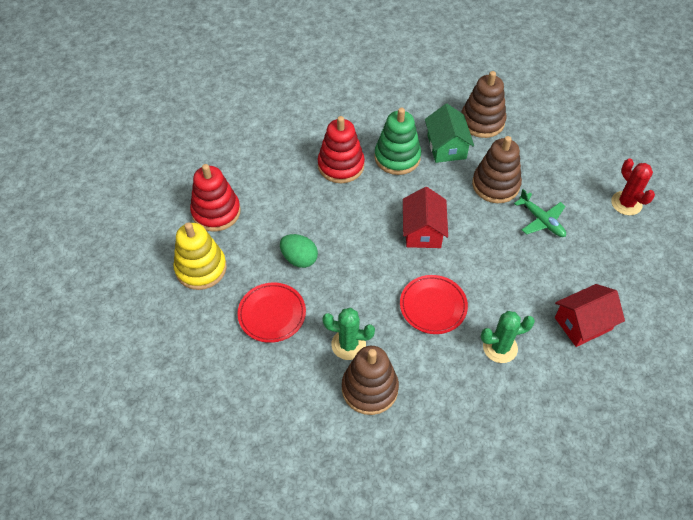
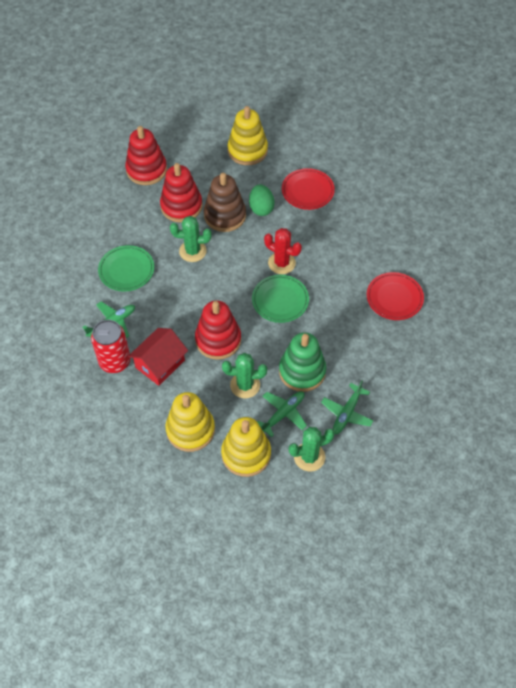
brown stacking toy: 3 -> 1
green cactus: 2 -> 3
green house: 1 -> 0
green plane: 1 -> 3
green plate: 0 -> 2
red can: 0 -> 1
red house: 2 -> 1
red stacking toy: 2 -> 3
yellow stacking toy: 1 -> 3

